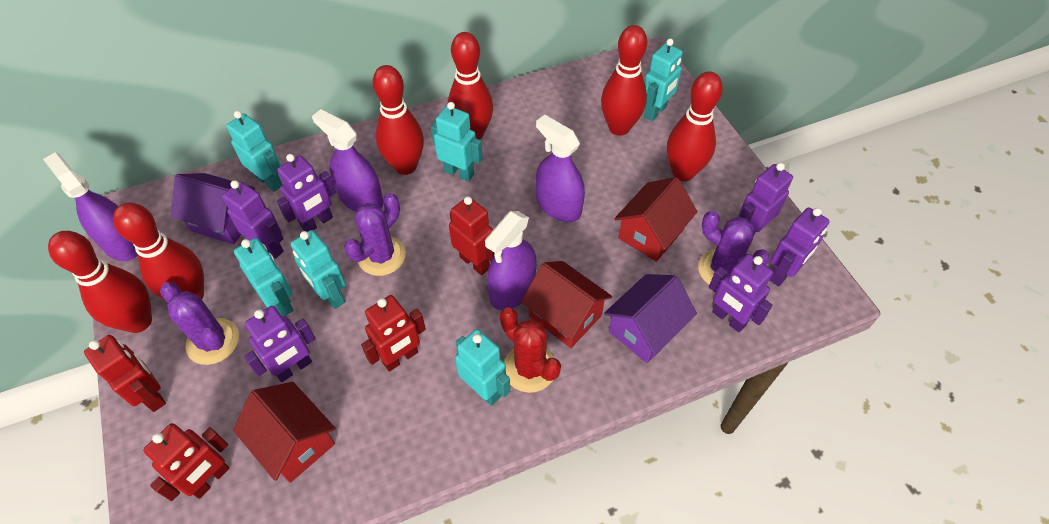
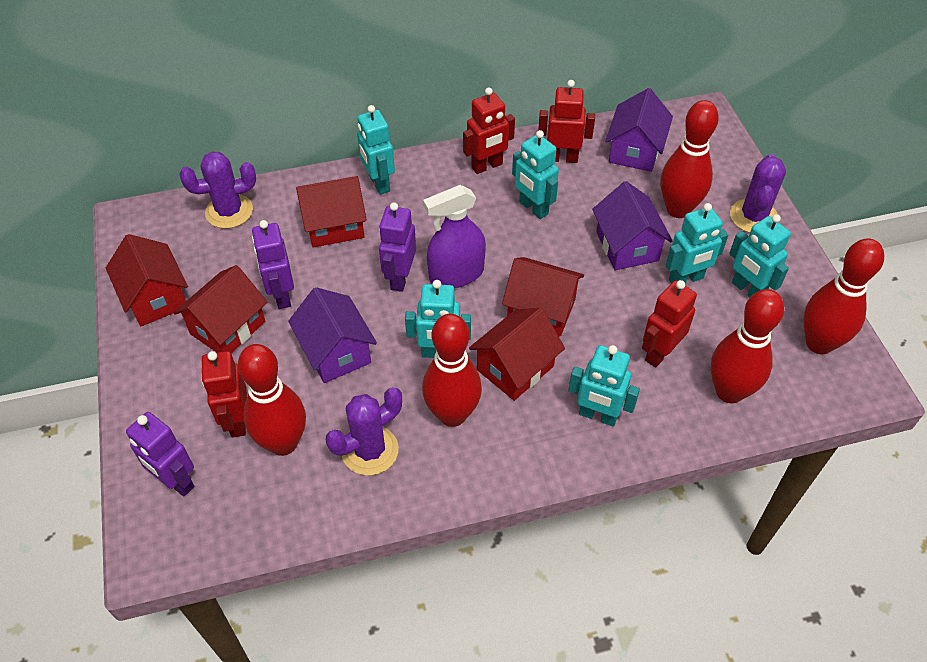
purple house: 2 -> 3
purple robot: 6 -> 3
purple spray bottle: 4 -> 1
red bowling pin: 6 -> 5
red cactus: 1 -> 0
red house: 3 -> 5

